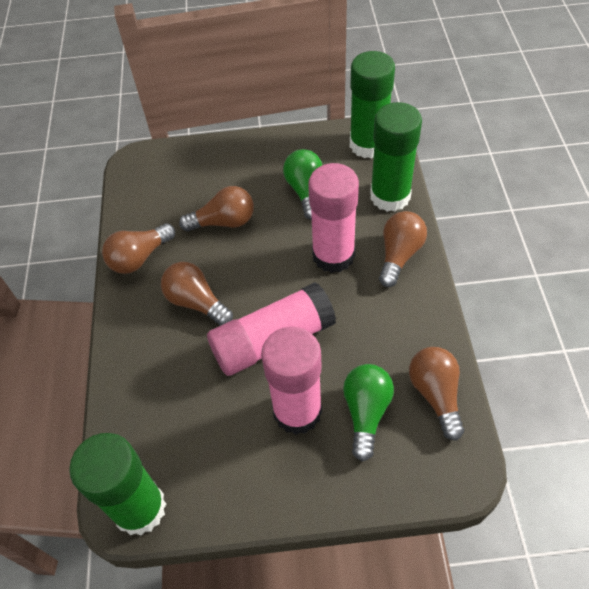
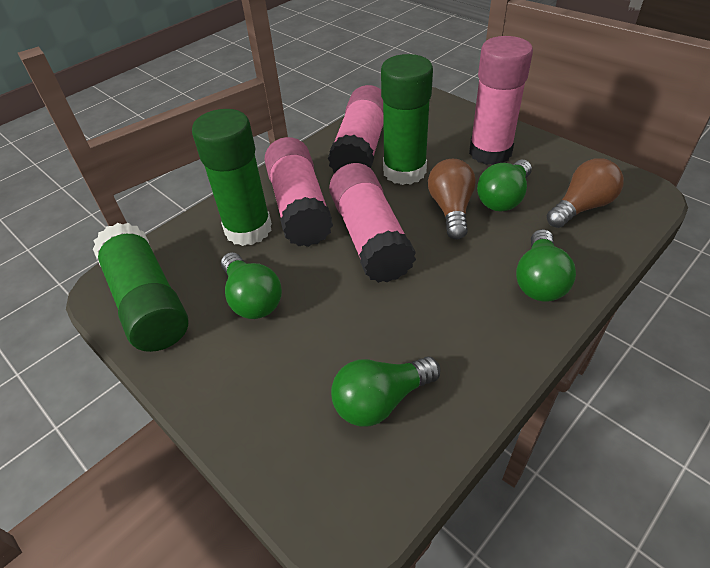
brown light bulb: 5 -> 2
green light bulb: 2 -> 4
pink glue stick: 3 -> 4

